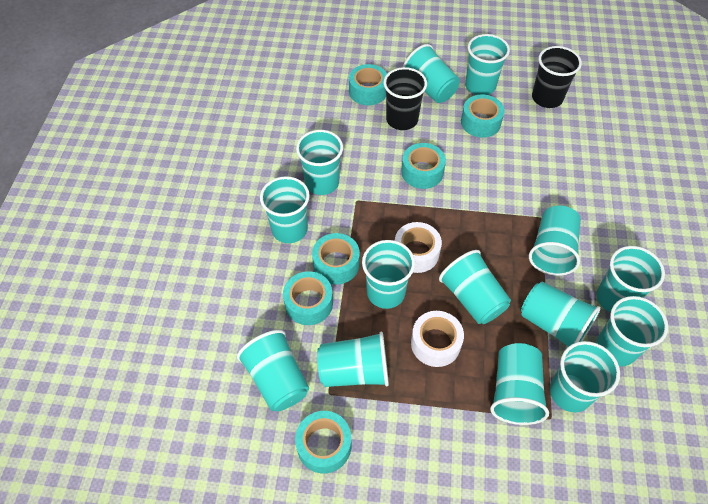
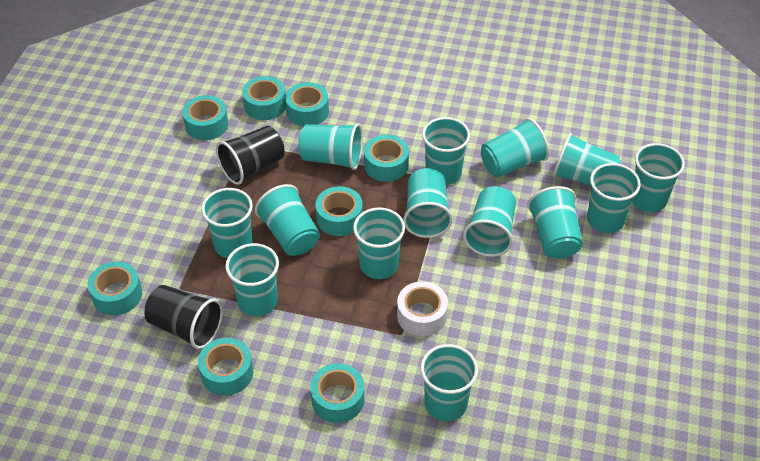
turquoise tape: 6 -> 8
white tape: 2 -> 1

